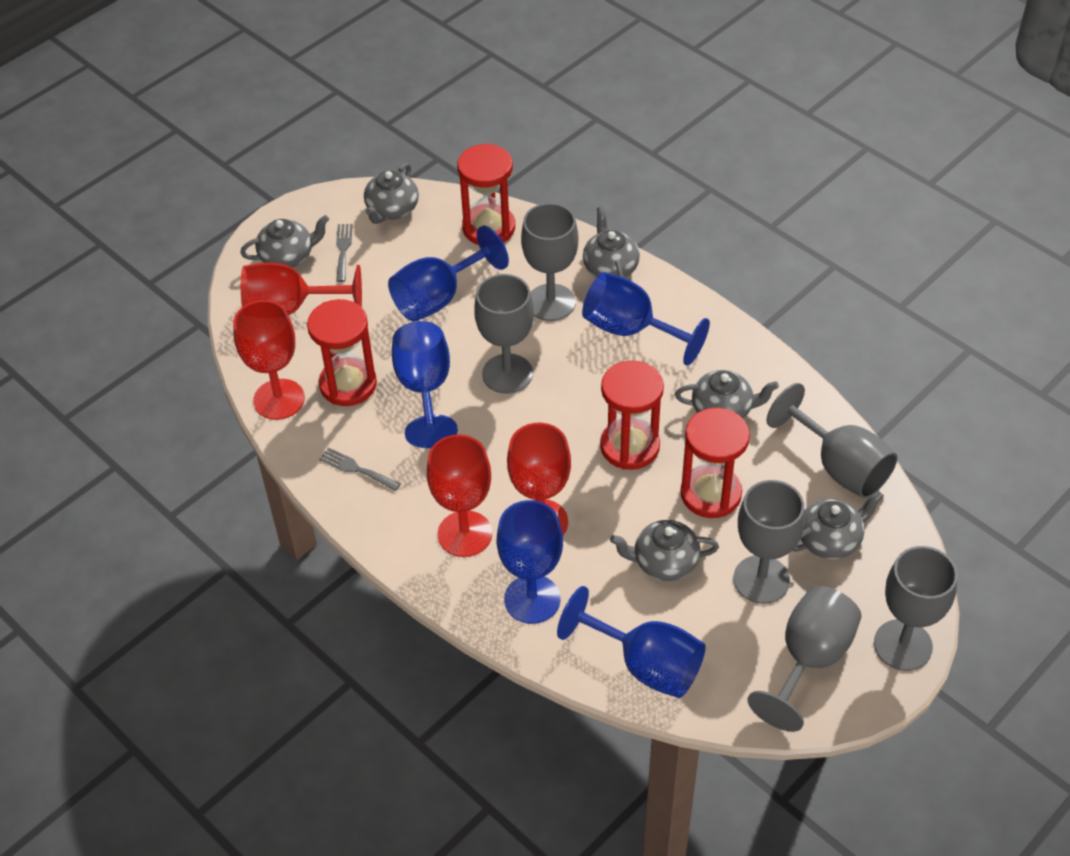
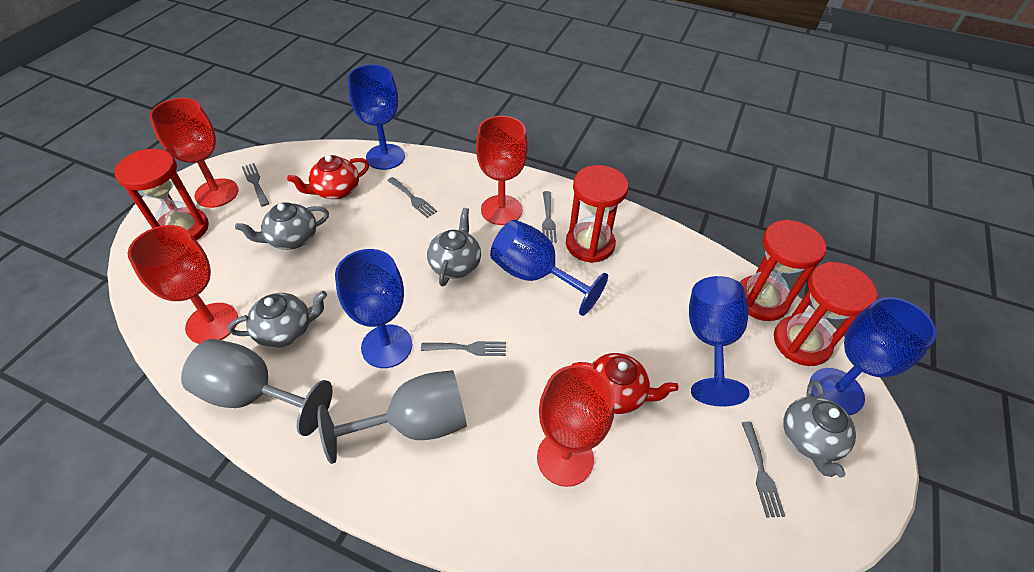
grey fork: 2 -> 5
grey goblet: 6 -> 2
grey teapot: 6 -> 4
red teapot: 0 -> 2

